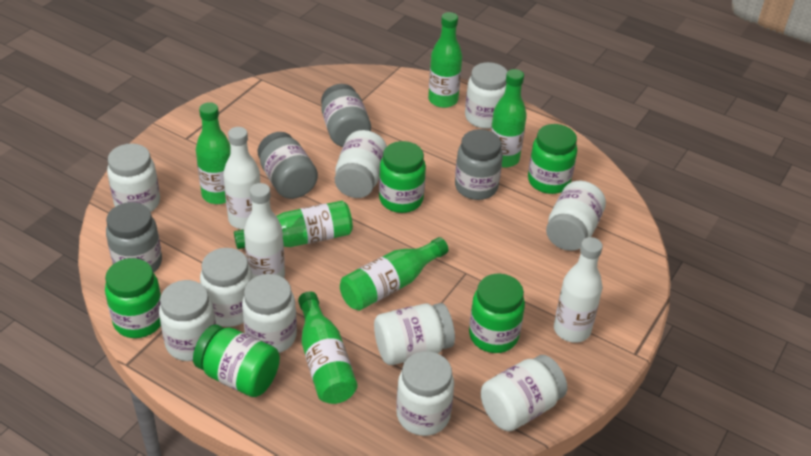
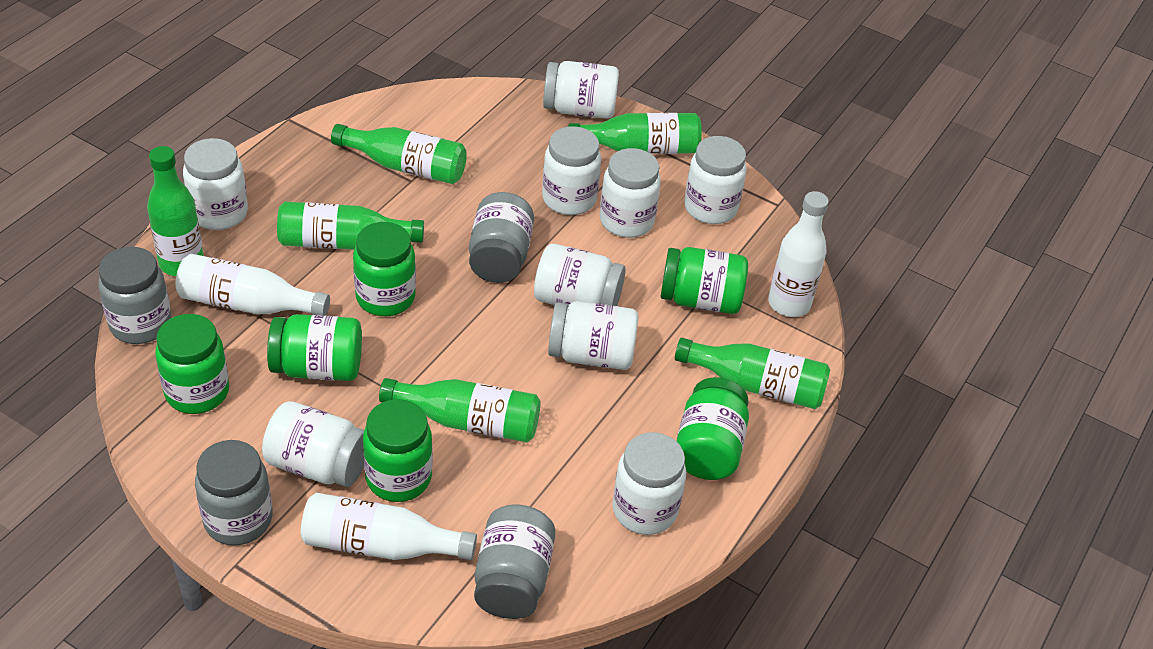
green jar: 5 -> 6
white jar: 10 -> 9

